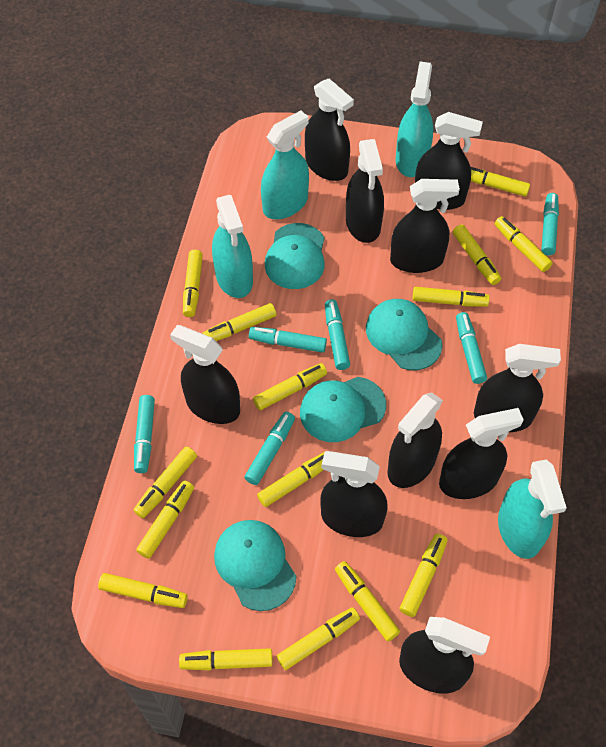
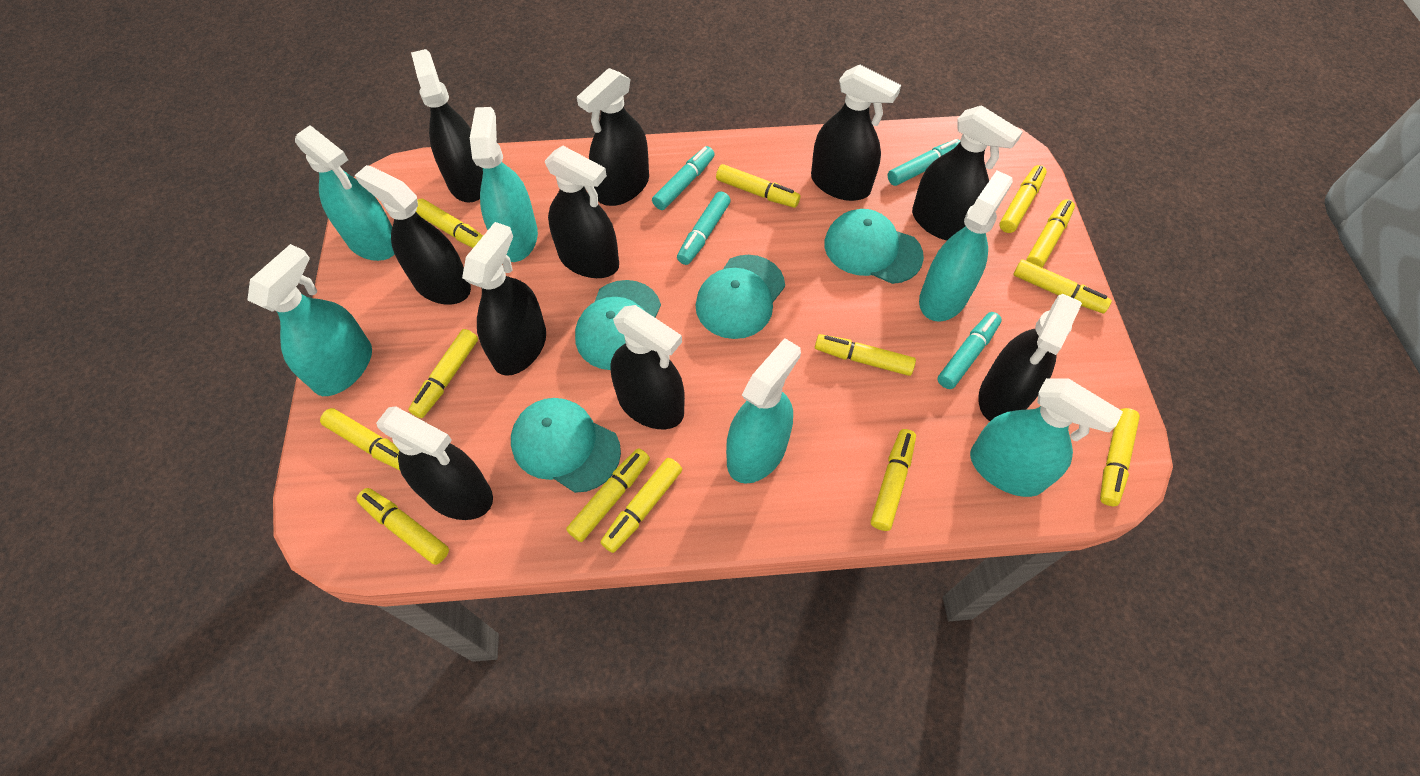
turquoise marker: 6 -> 4
turquoise spray bottle: 4 -> 6
yellow marker: 15 -> 13

